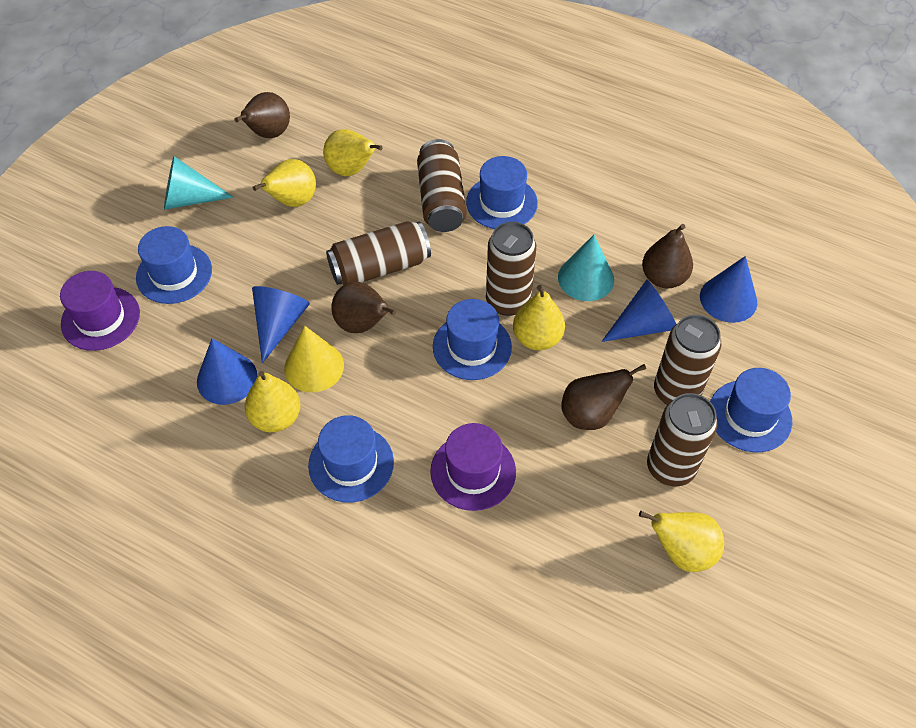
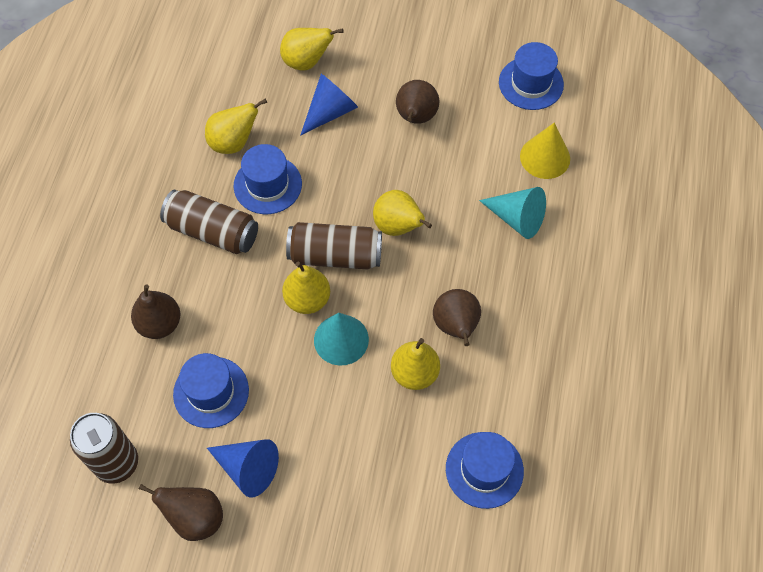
blue cone: 4 -> 2
blue hat: 5 -> 4
brown can: 5 -> 3
purple hat: 2 -> 0

